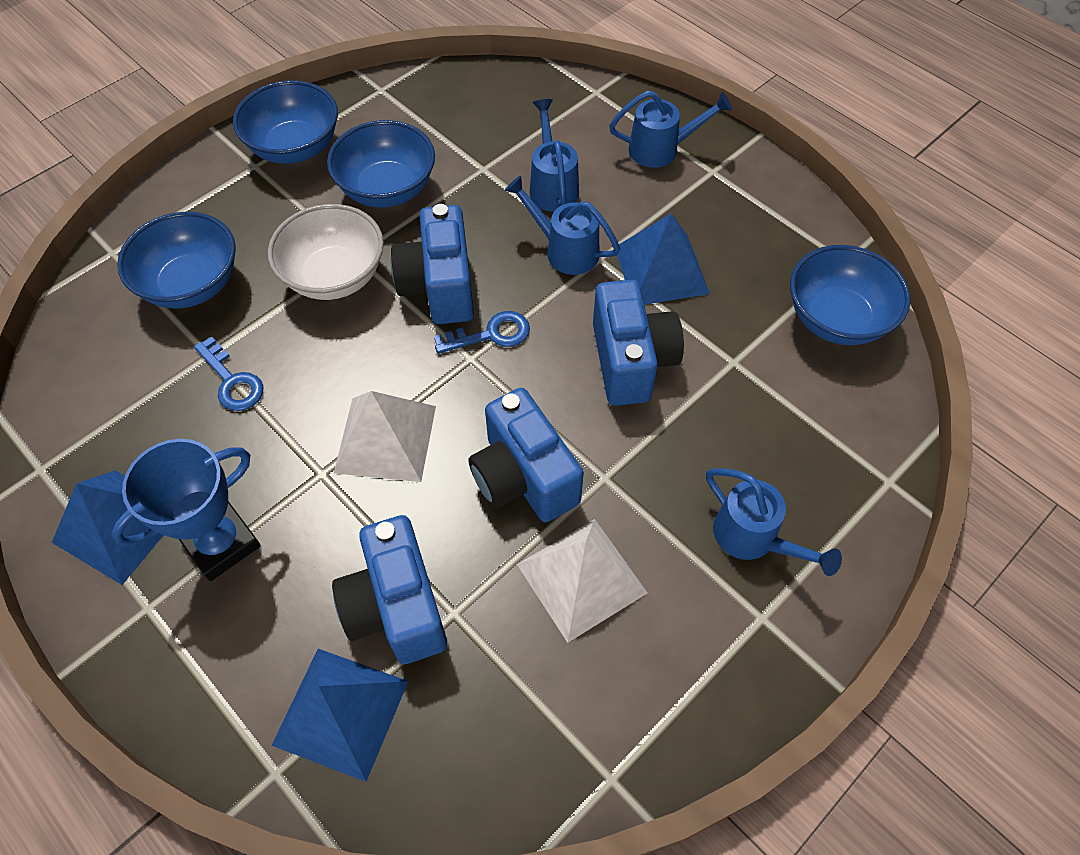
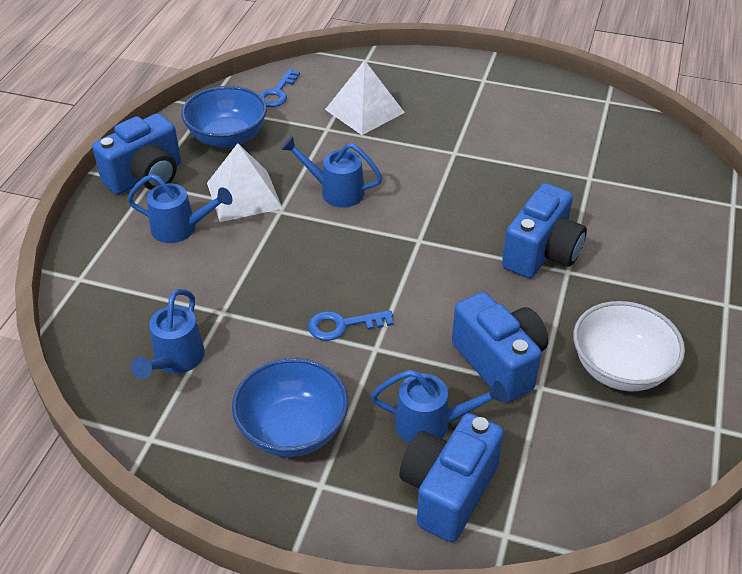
blue bowl: 4 -> 2
blue pyramid: 3 -> 0
blue trophy: 1 -> 0

